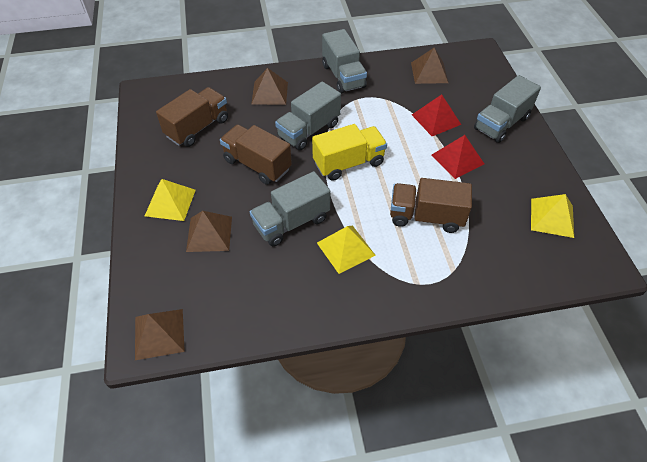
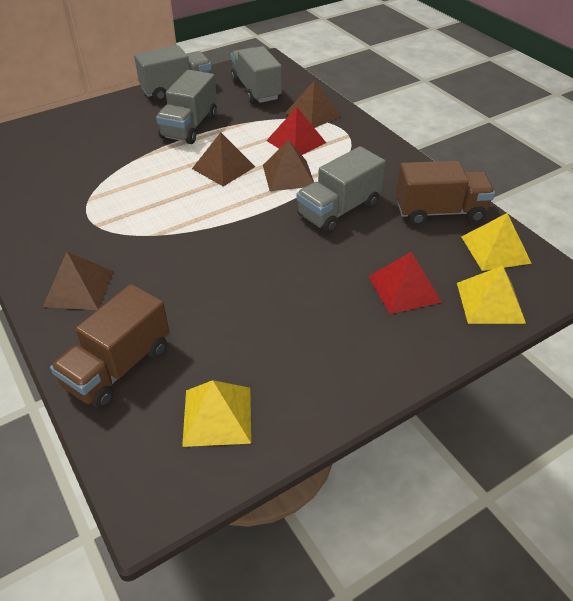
brown truck: 3 -> 2
yellow truck: 1 -> 0

